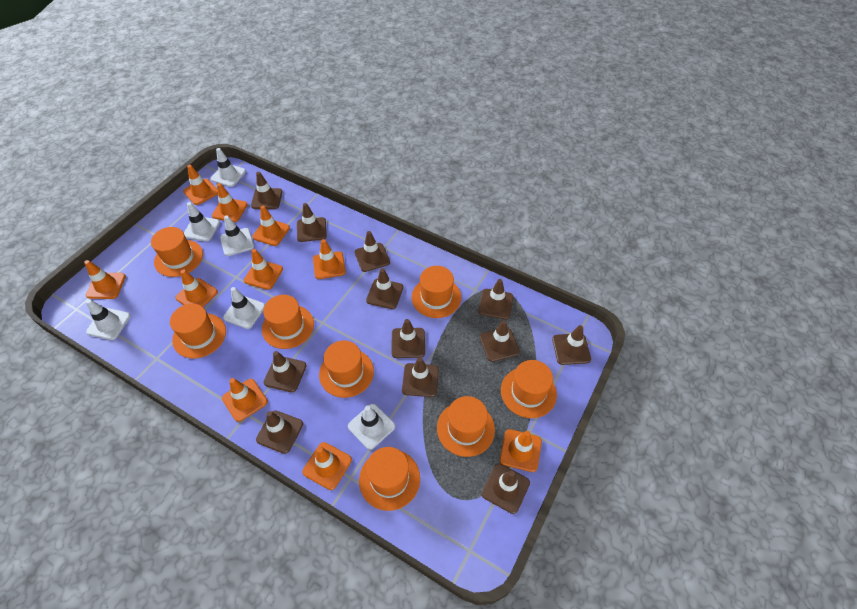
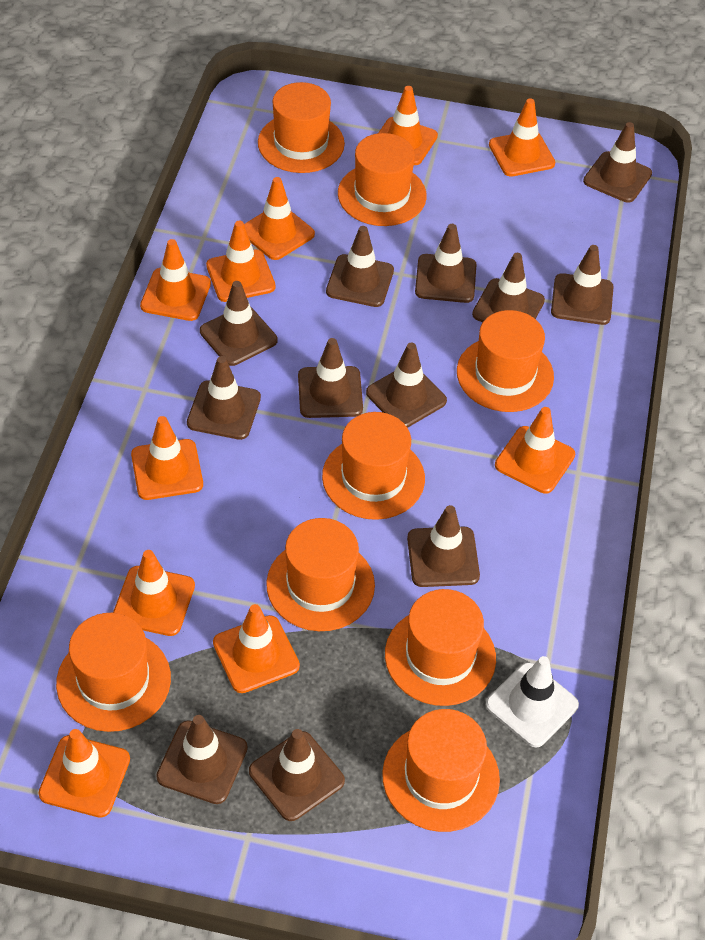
white traffic cone: 6 -> 1

